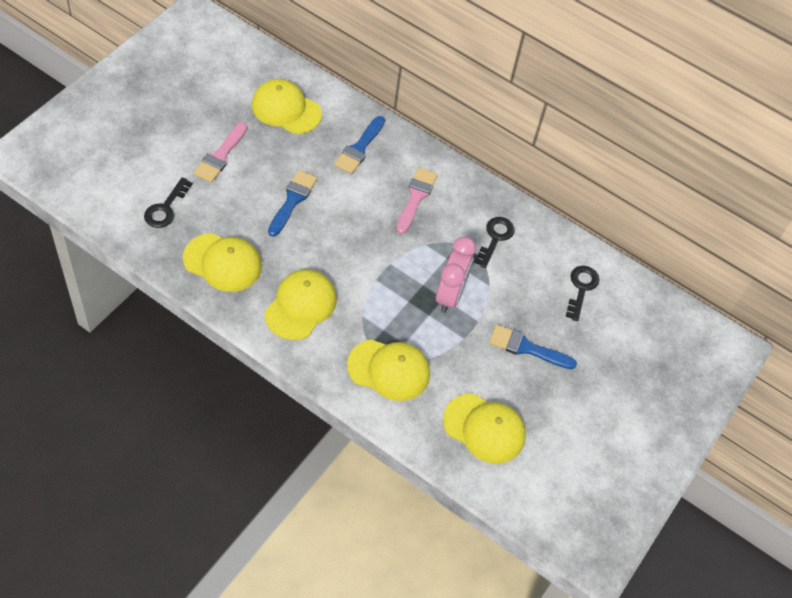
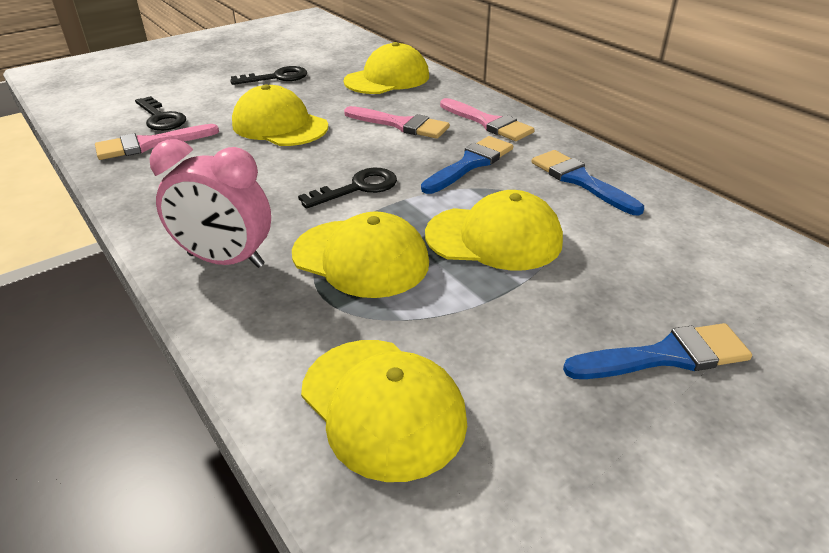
pink brush: 2 -> 3

